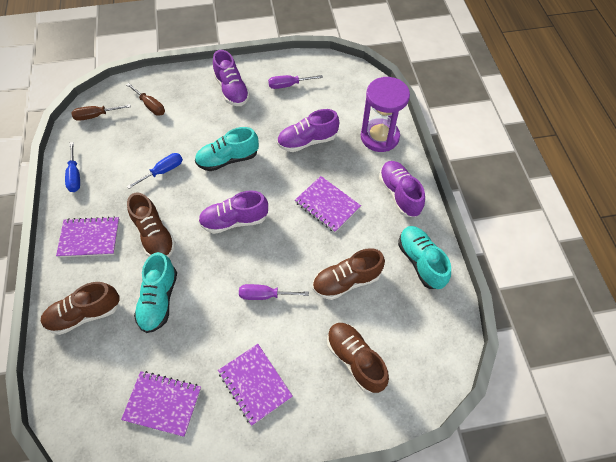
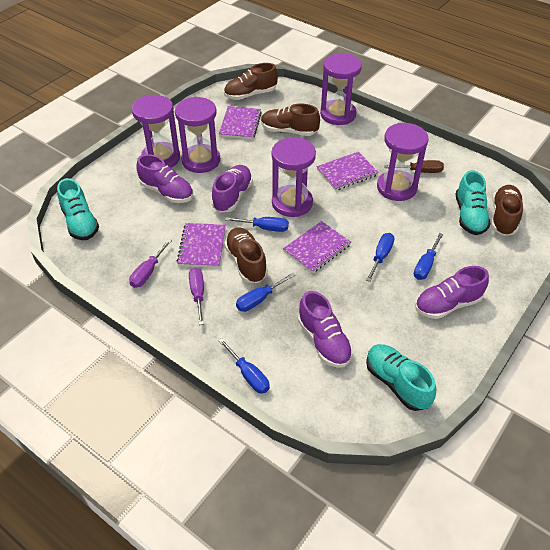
blue screwdriver: 2 -> 5
brown screwdriver: 2 -> 1
purple hourglass: 1 -> 5

